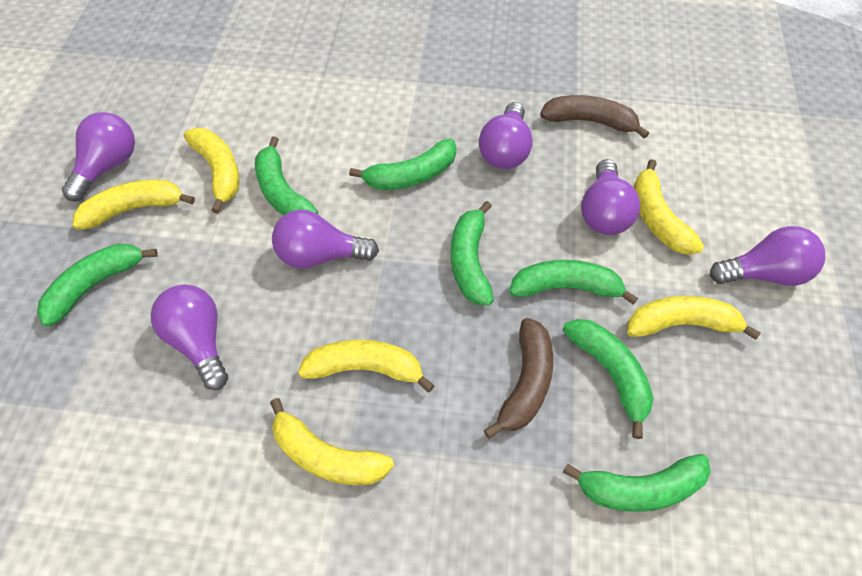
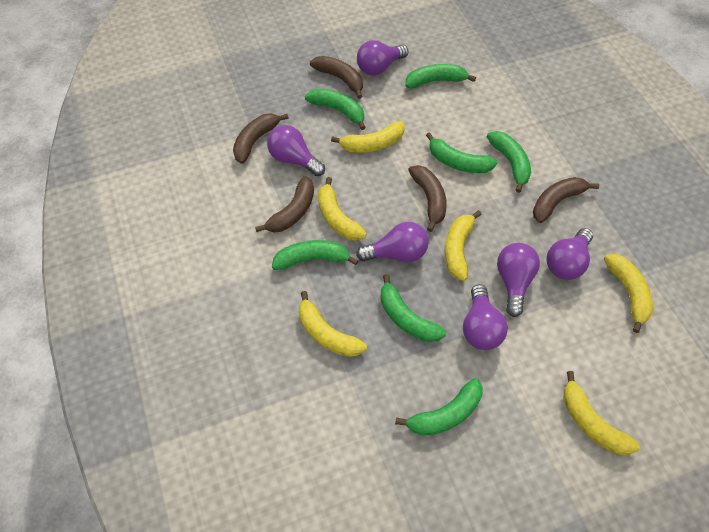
brown banana: 2 -> 5

